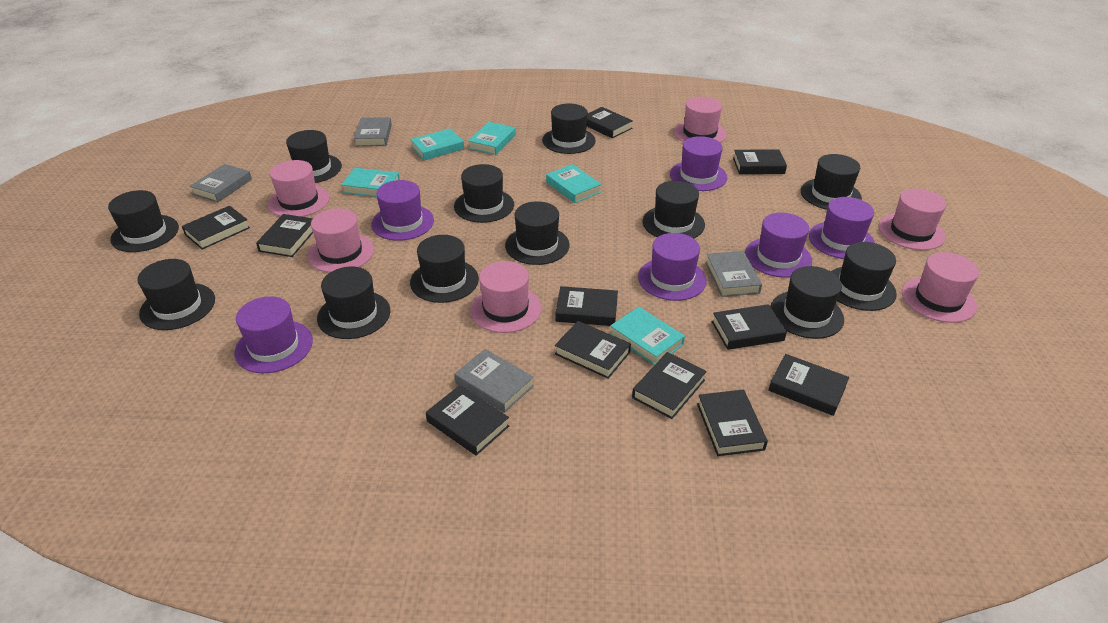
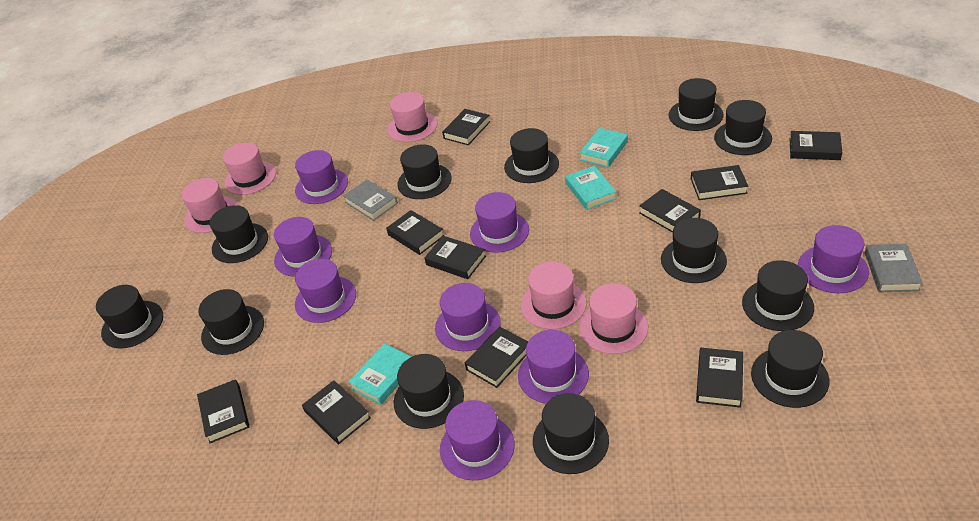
black book: 11 -> 10
grey book: 4 -> 2
pink hat: 6 -> 5
purple hat: 6 -> 8
turquoise book: 5 -> 3

